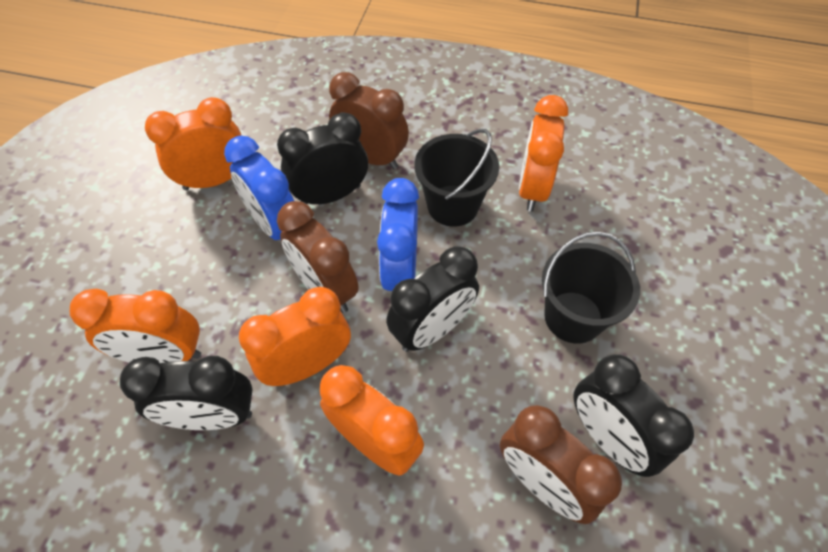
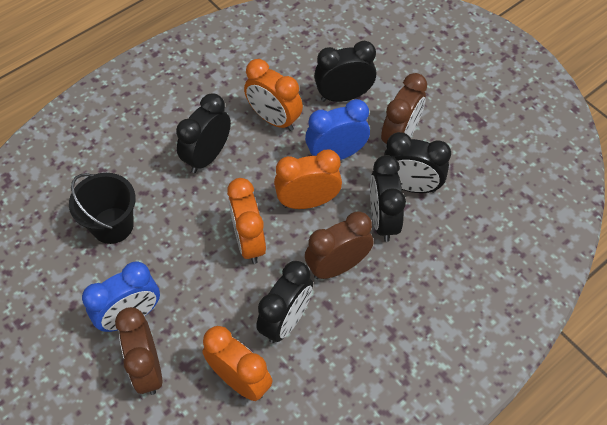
black bucket: 2 -> 1
black clock: 4 -> 5
orange clock: 5 -> 4

